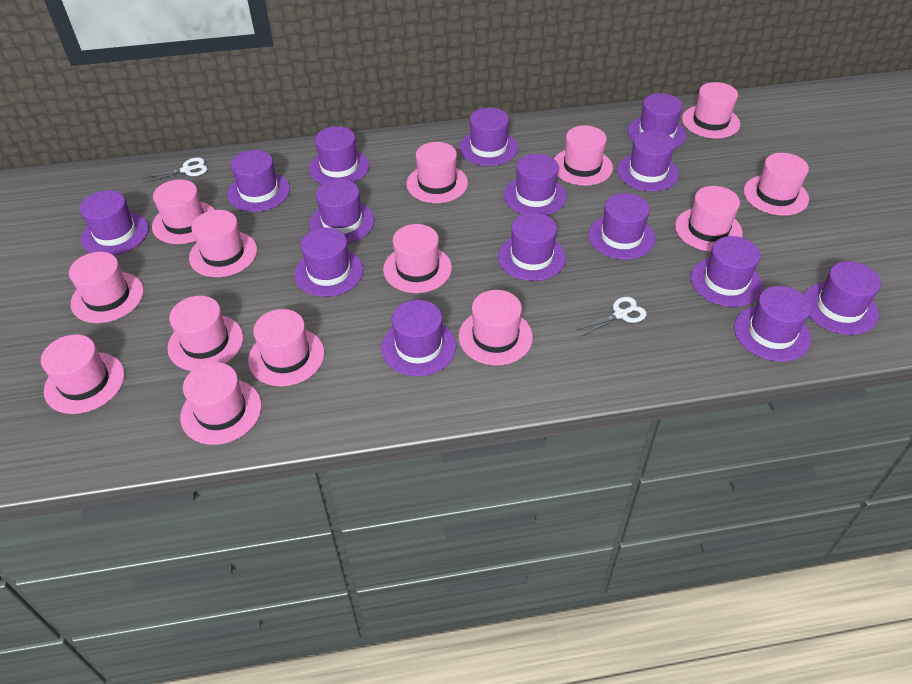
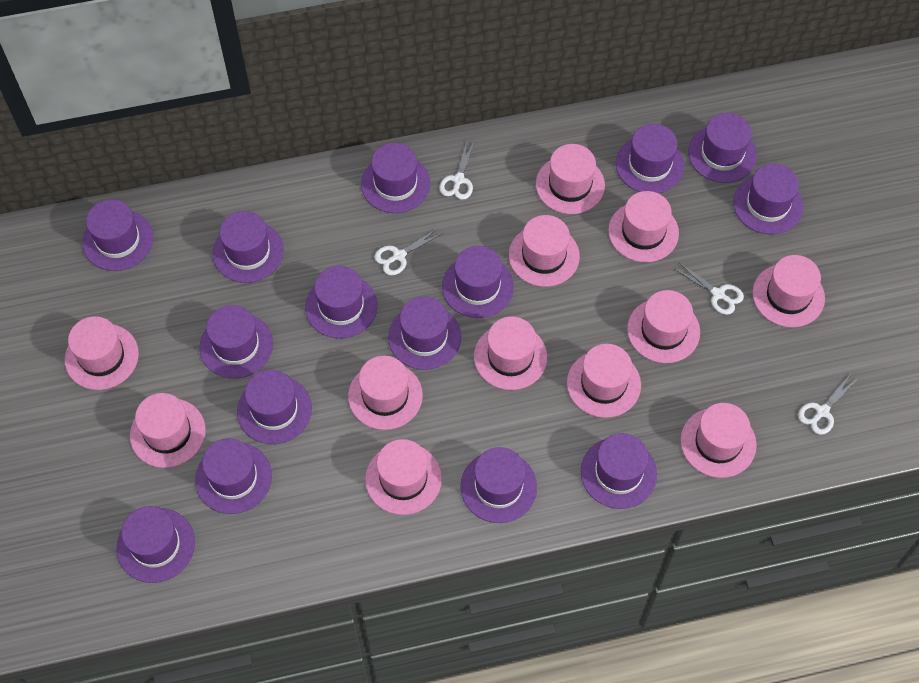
pink hat: 14 -> 12
white scissors: 2 -> 4

